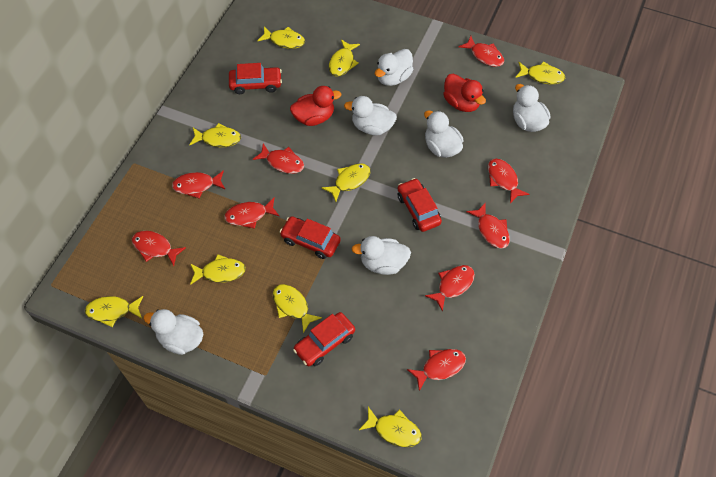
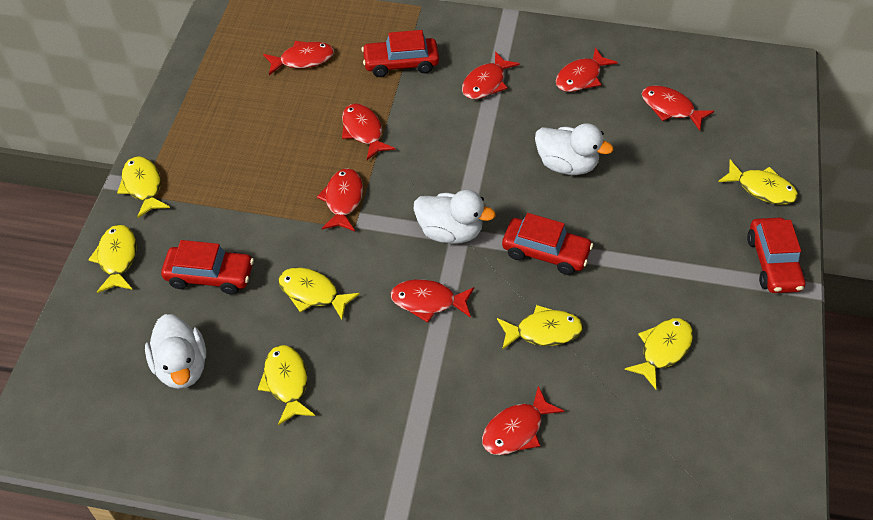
red duck: 2 -> 0
red fish: 9 -> 8
white duck: 6 -> 3
yellow fish: 9 -> 7

